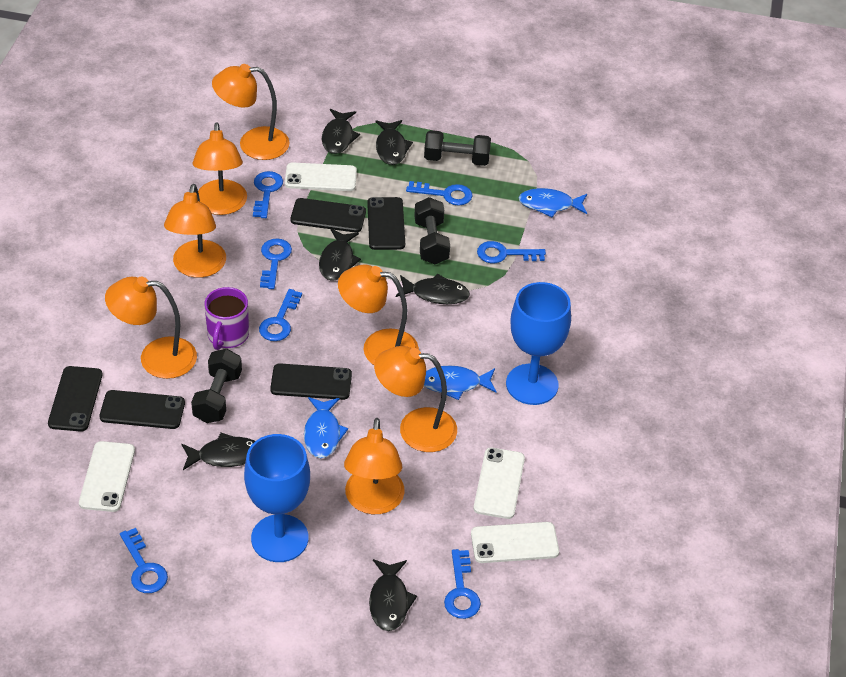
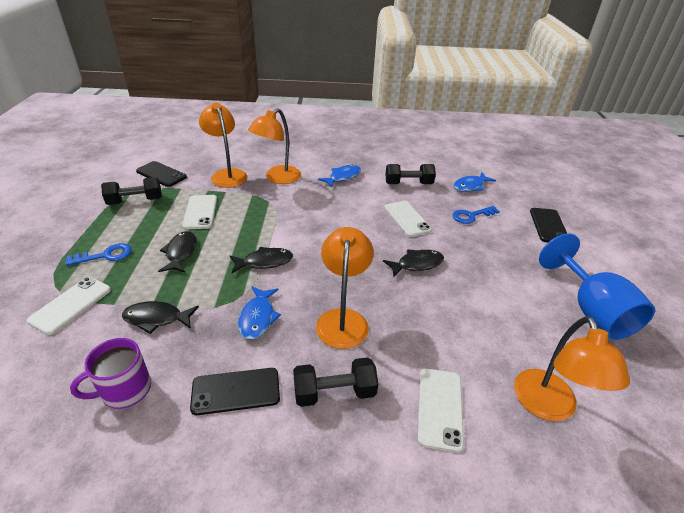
black fish: 6 -> 4
black phone: 5 -> 3
blue goblet: 2 -> 1
blue key: 7 -> 2
orange lamp: 7 -> 4

